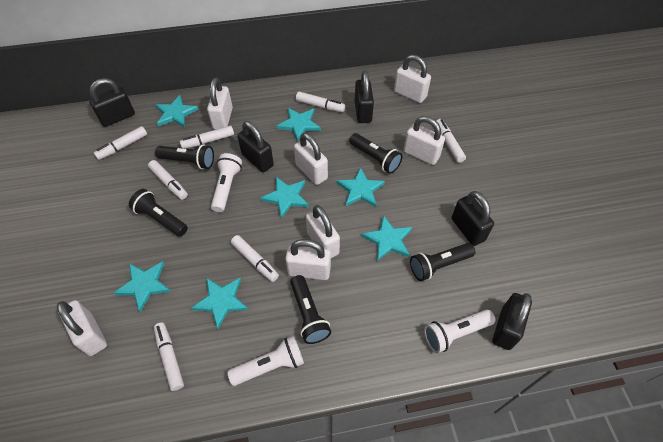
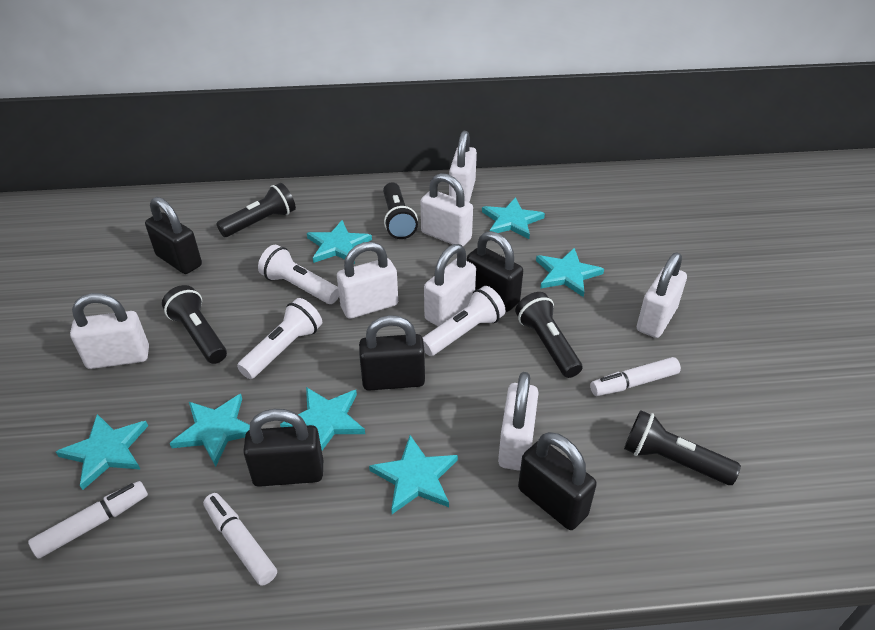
white marker: 7 -> 3

